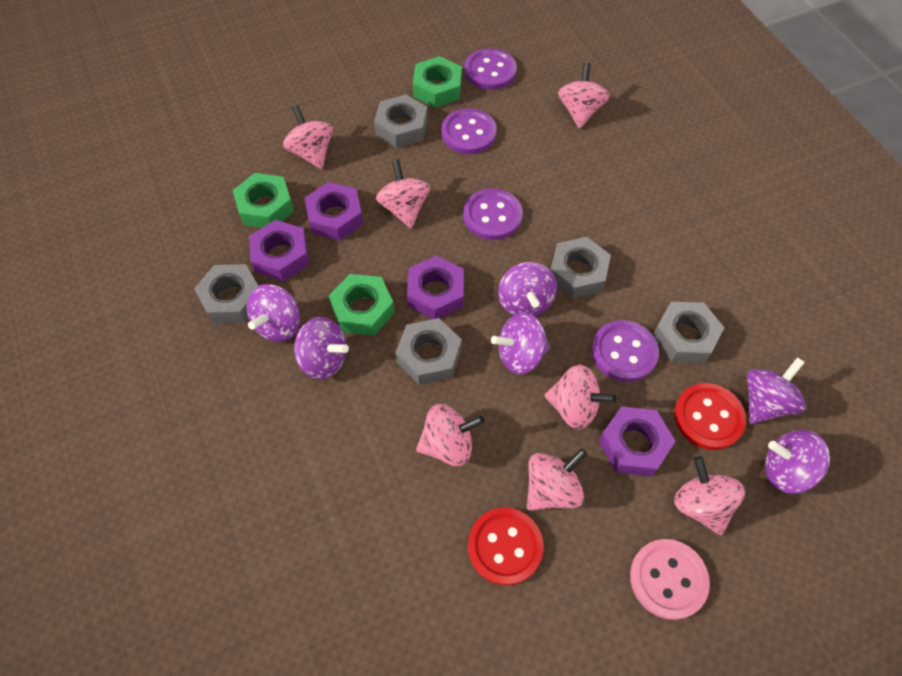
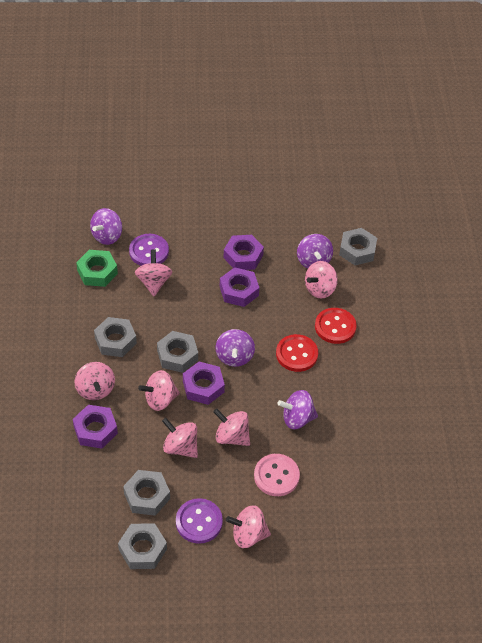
green nut: 3 -> 1
purple button: 4 -> 2
purple spinning top: 6 -> 4

